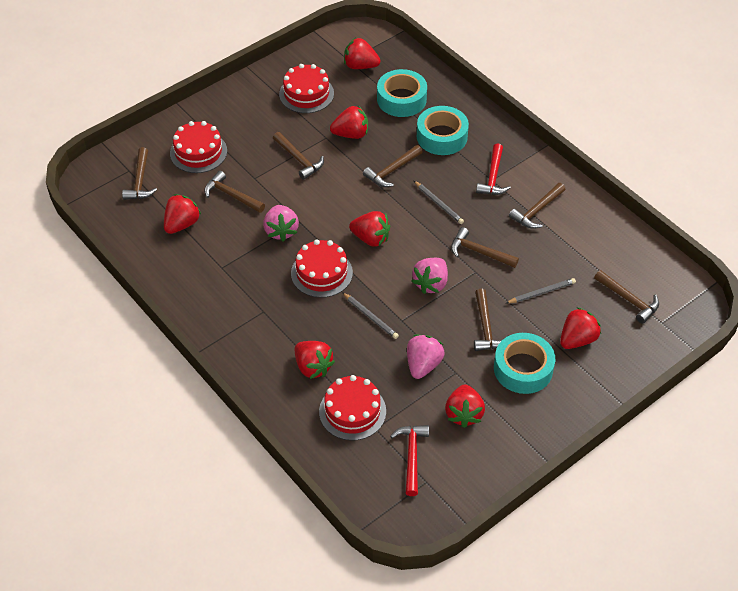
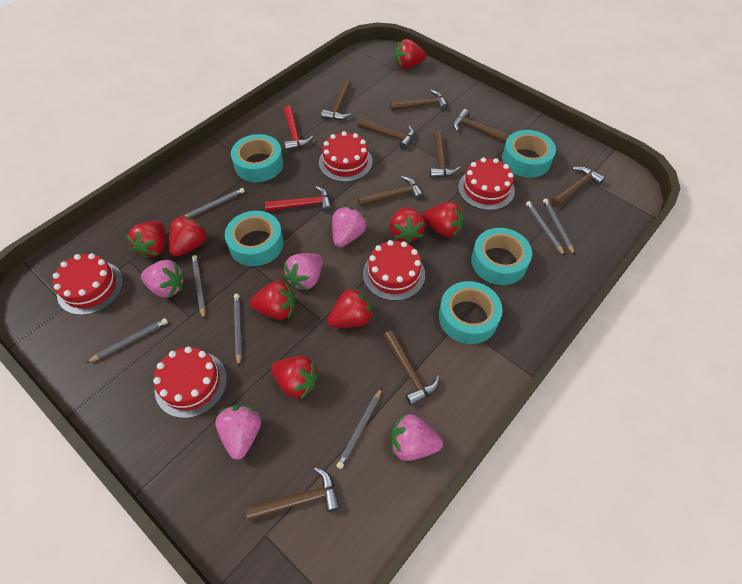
brown hammer: 8 -> 9
grey pencil: 3 -> 7
pink strawberry: 3 -> 5
red cake: 4 -> 5
red strawberry: 7 -> 8
turquoise tape: 3 -> 5

